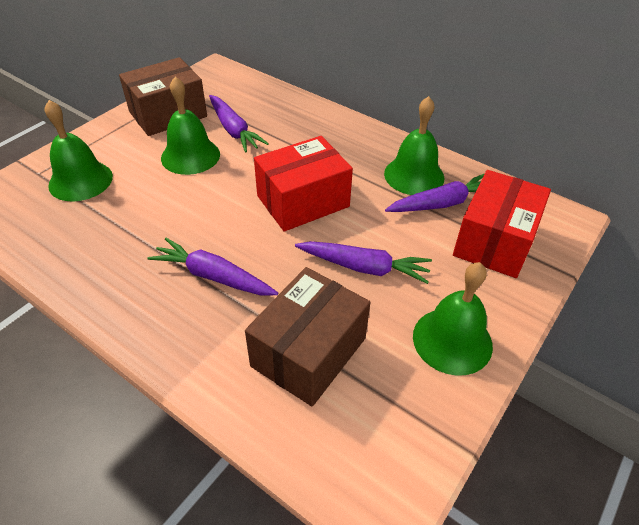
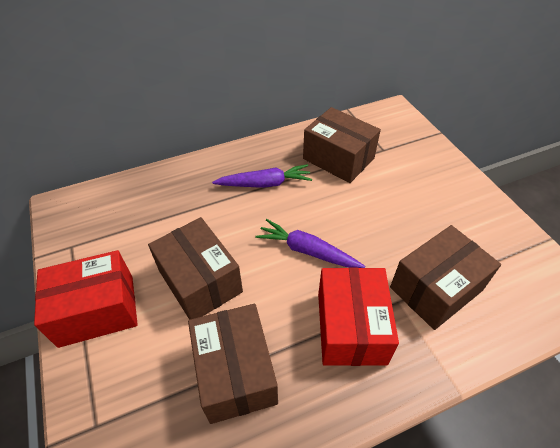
brown box: 2 -> 4
green bell: 4 -> 0
purple carrot: 4 -> 2

